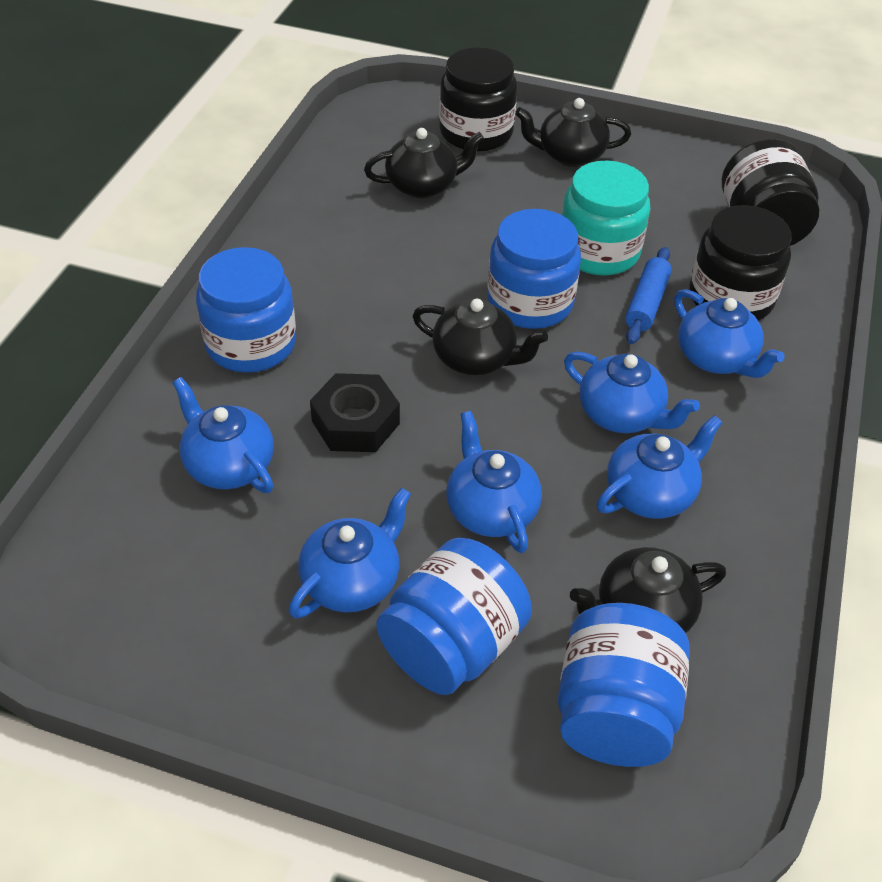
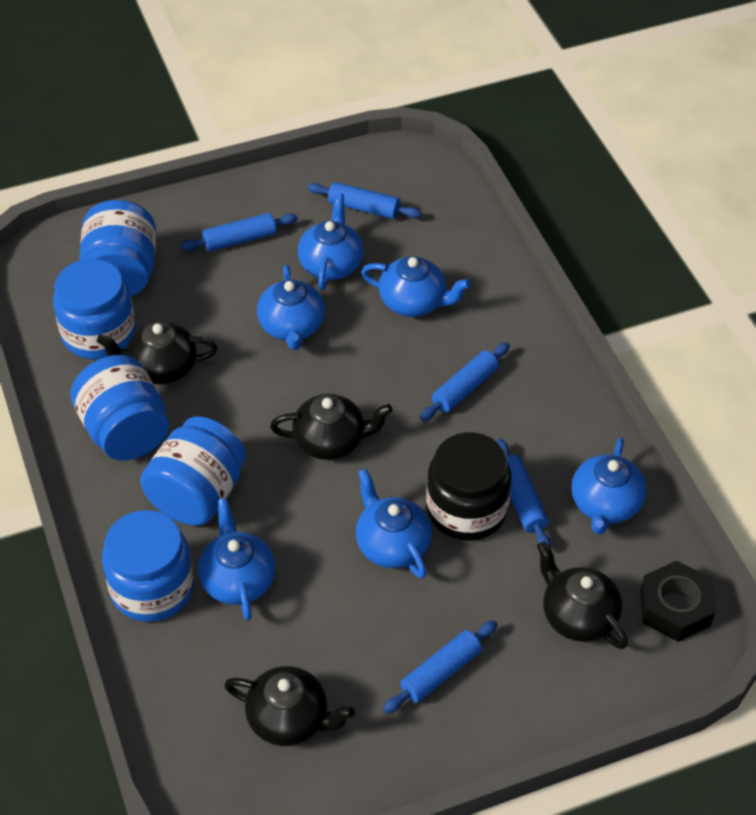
black jar: 3 -> 1
blue jar: 4 -> 5
blue rolling pin: 1 -> 5
turquoise jar: 1 -> 0

